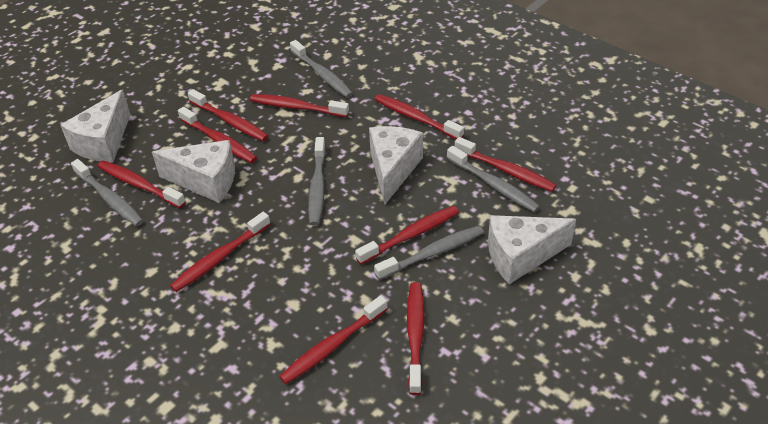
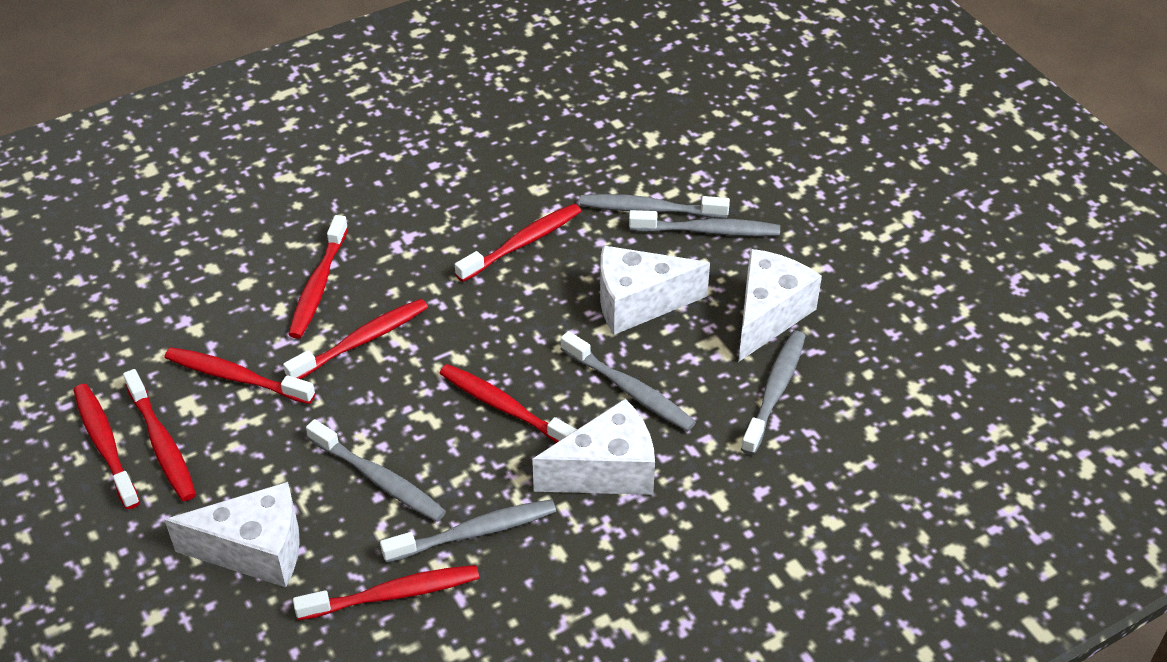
grey toothbrush: 5 -> 6
red toothbrush: 10 -> 8

